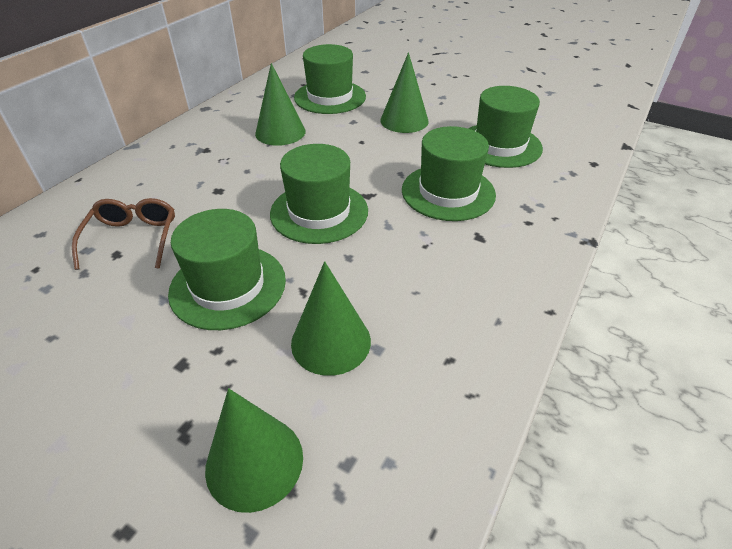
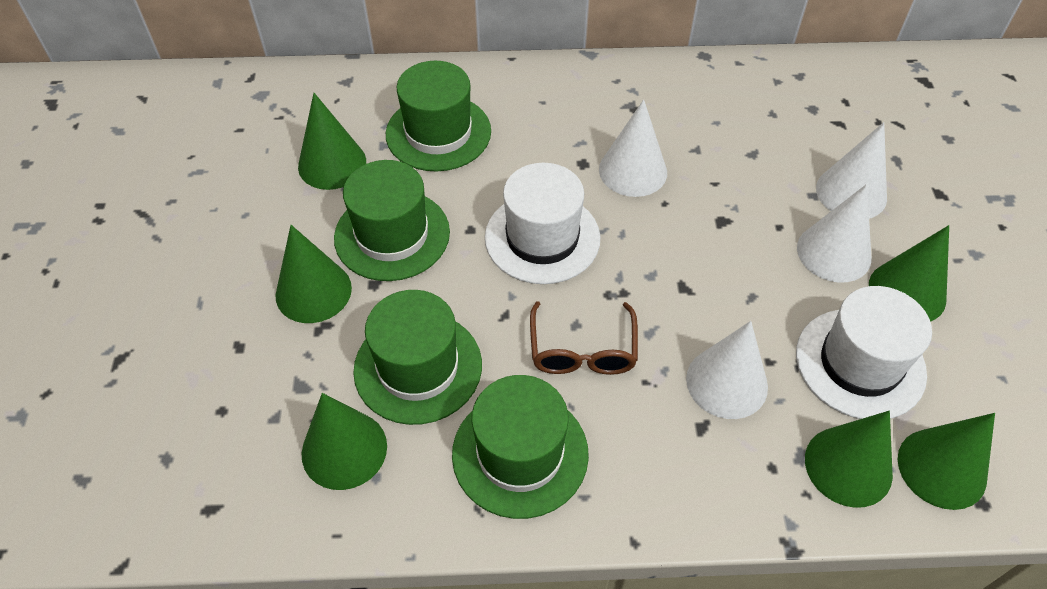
green cone: 4 -> 6
green hat: 5 -> 4
white cone: 0 -> 4
white hat: 0 -> 2

